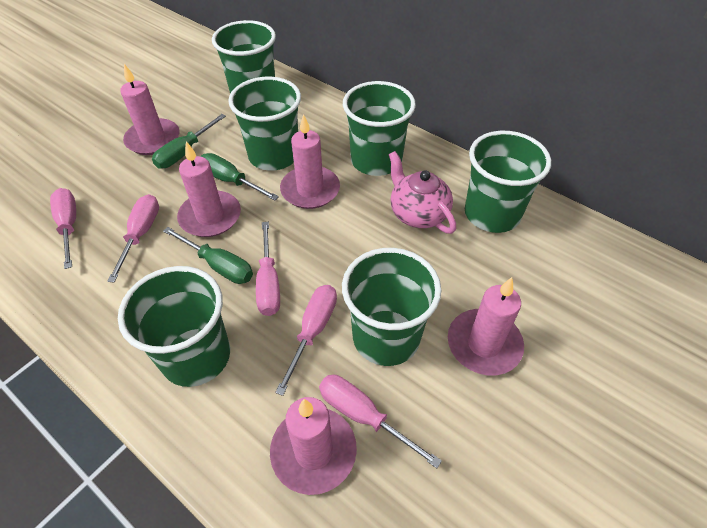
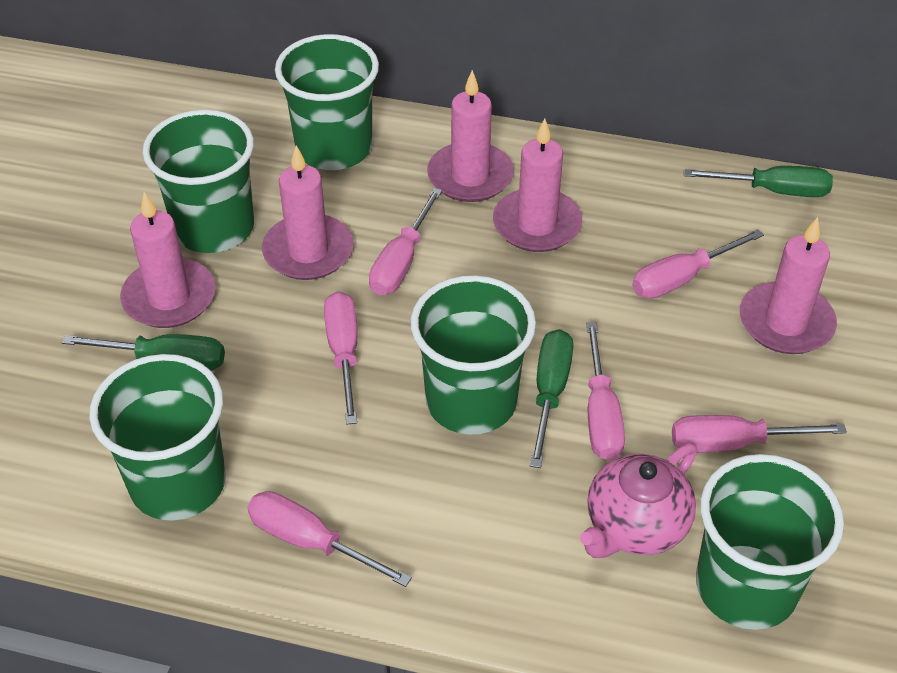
green cup: 6 -> 5
pink screwdriver: 5 -> 6

